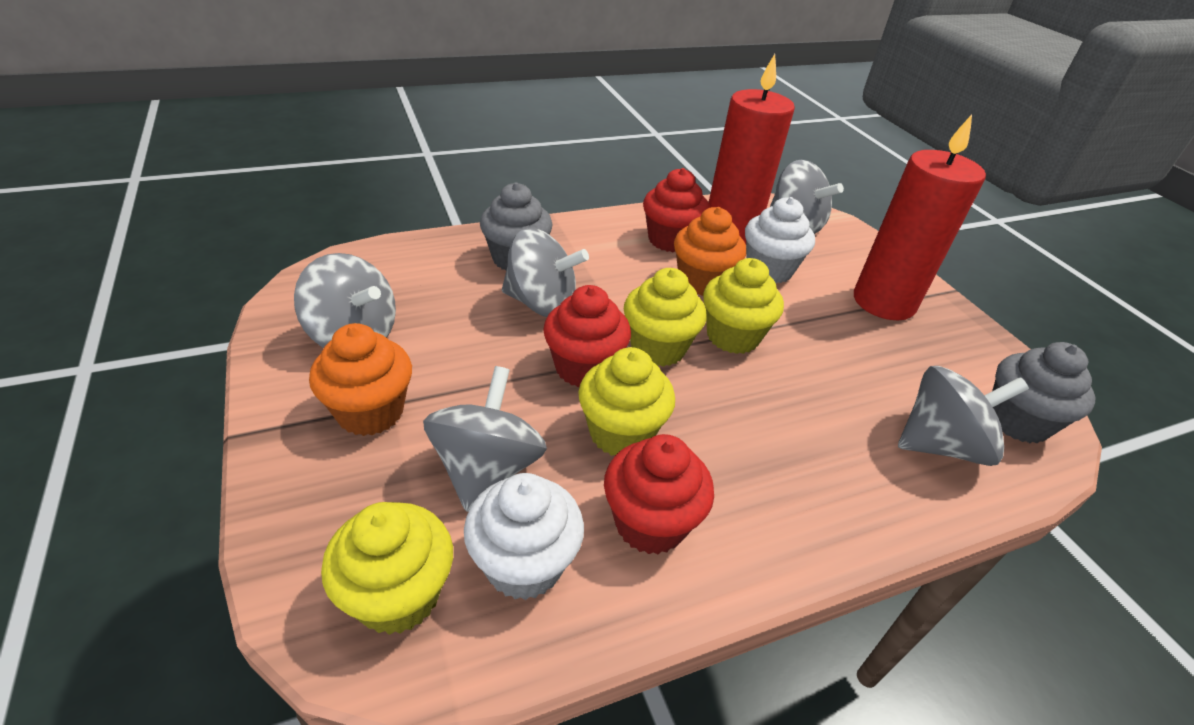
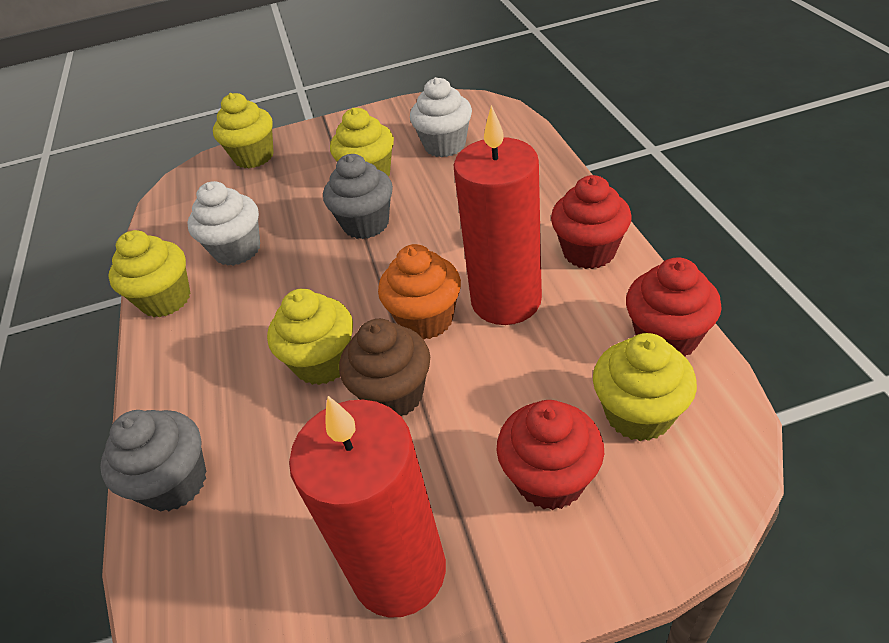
brown cupcake: 0 -> 1
grey spinning top: 5 -> 0
orange cupcake: 2 -> 1
yellow cupcake: 4 -> 5

